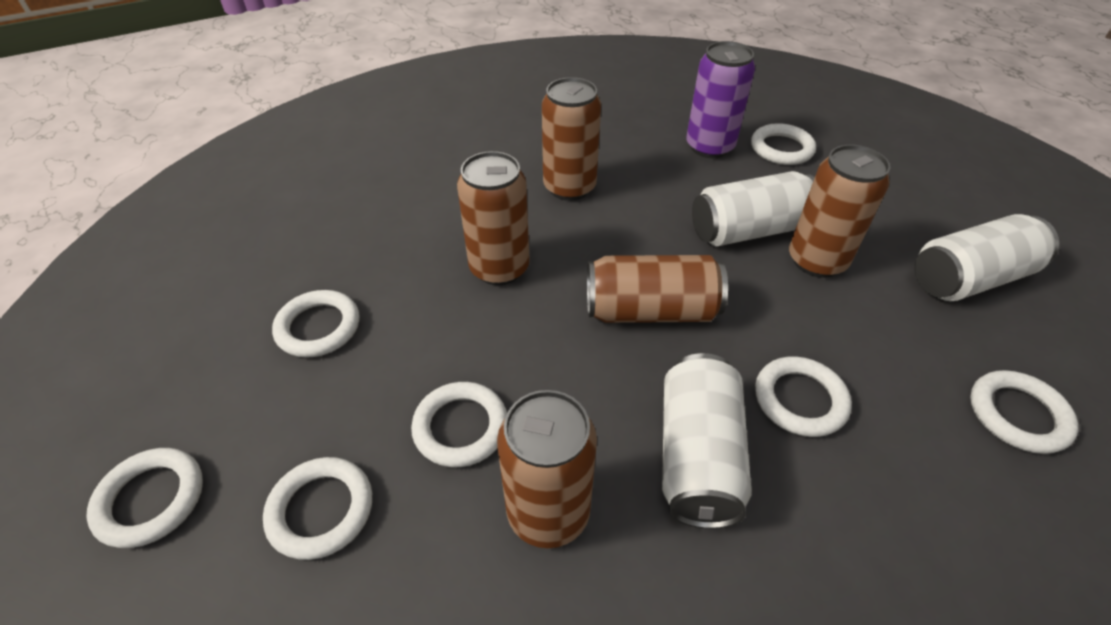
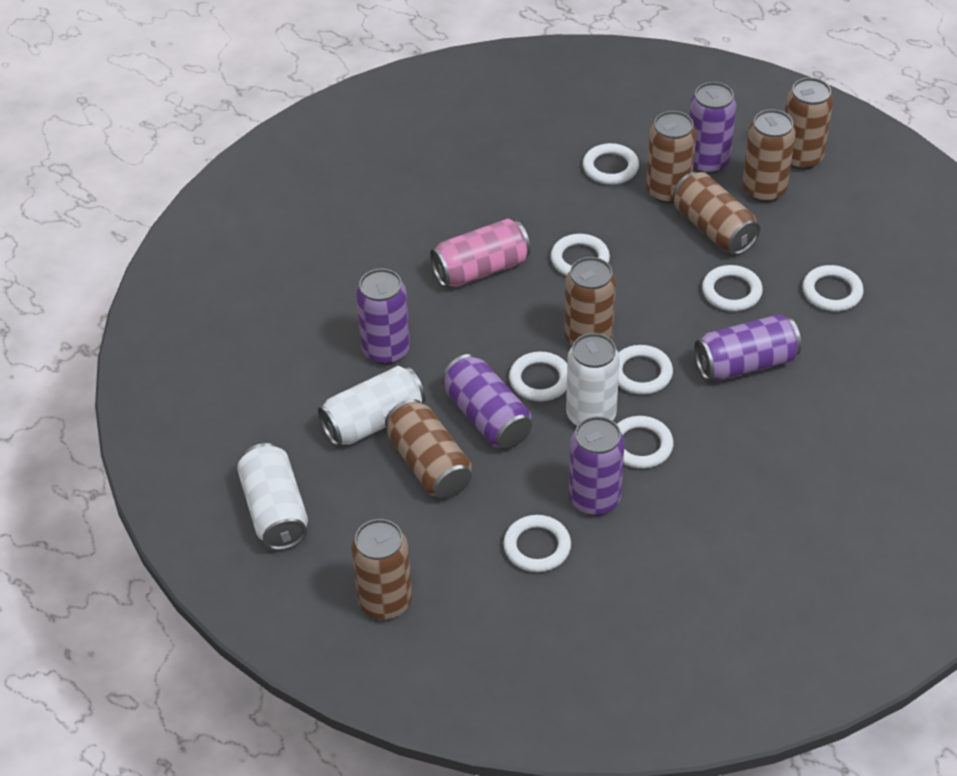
brown can: 5 -> 7
pink can: 0 -> 1
purple can: 1 -> 5
white ring: 7 -> 8

